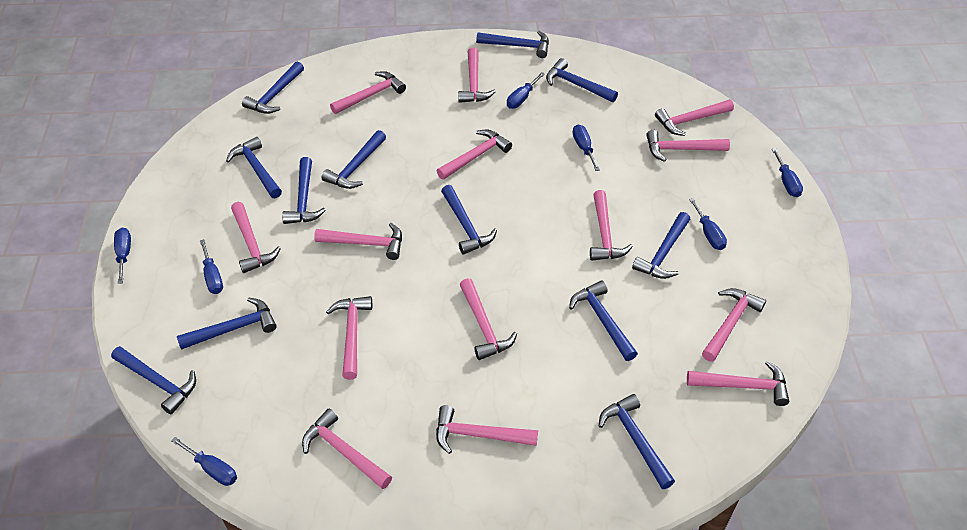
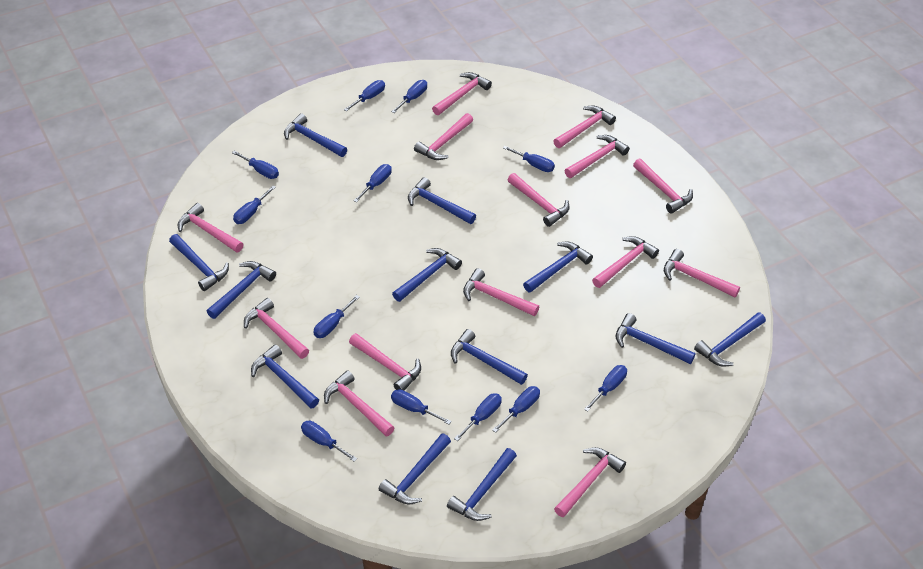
blue screwdriver: 7 -> 12

